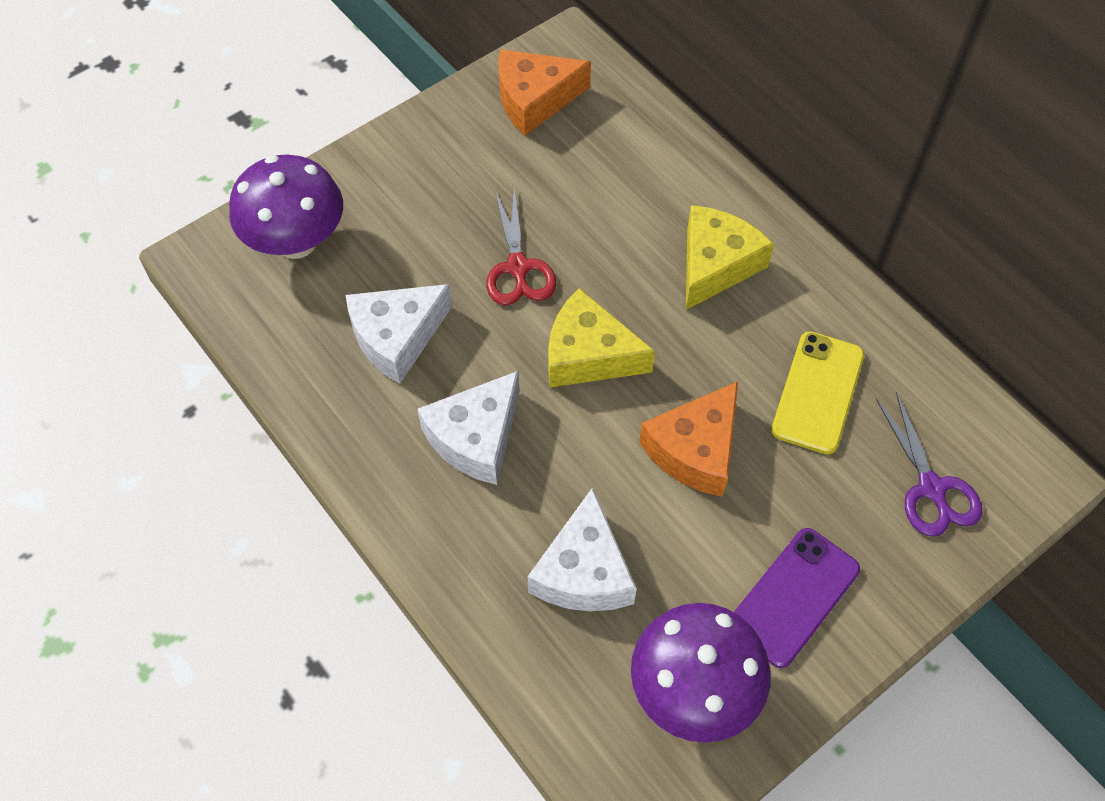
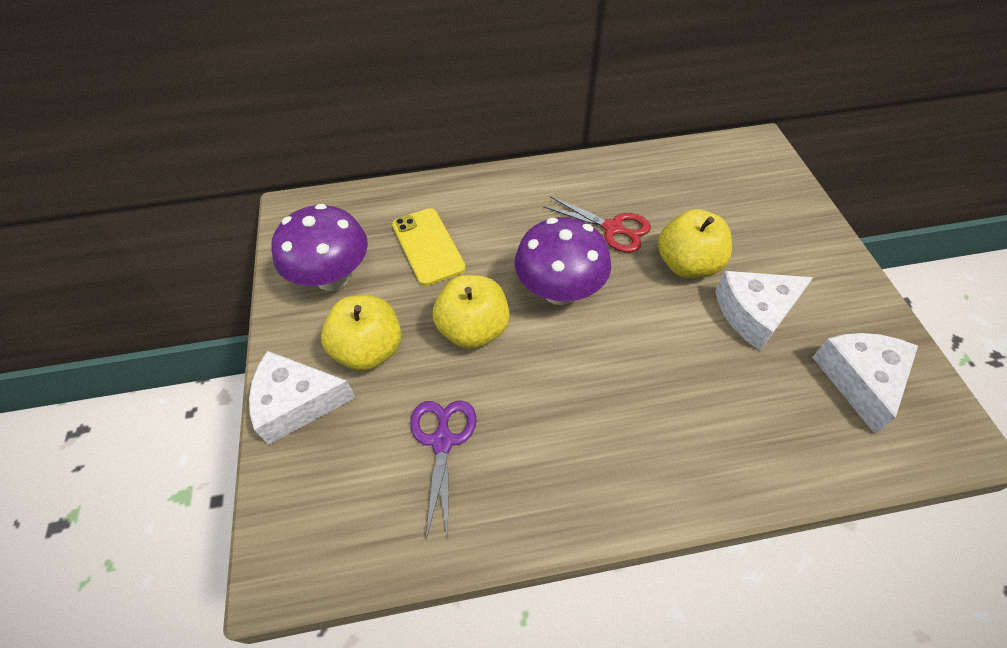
orange cheese: 2 -> 0
purple phone: 1 -> 0
yellow apple: 0 -> 3
yellow cheese: 2 -> 0

